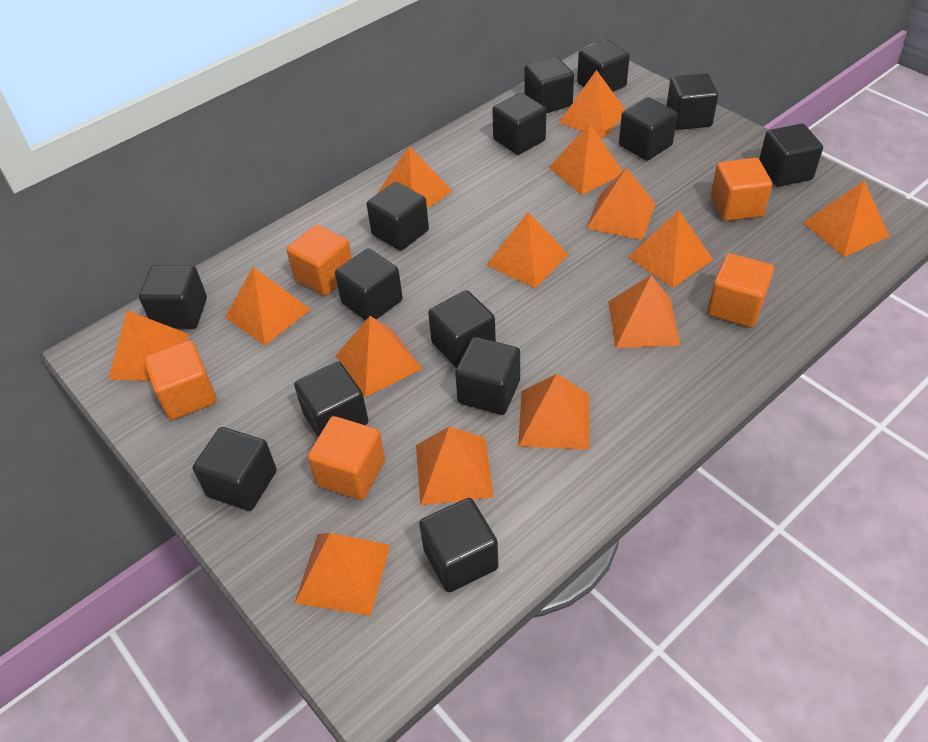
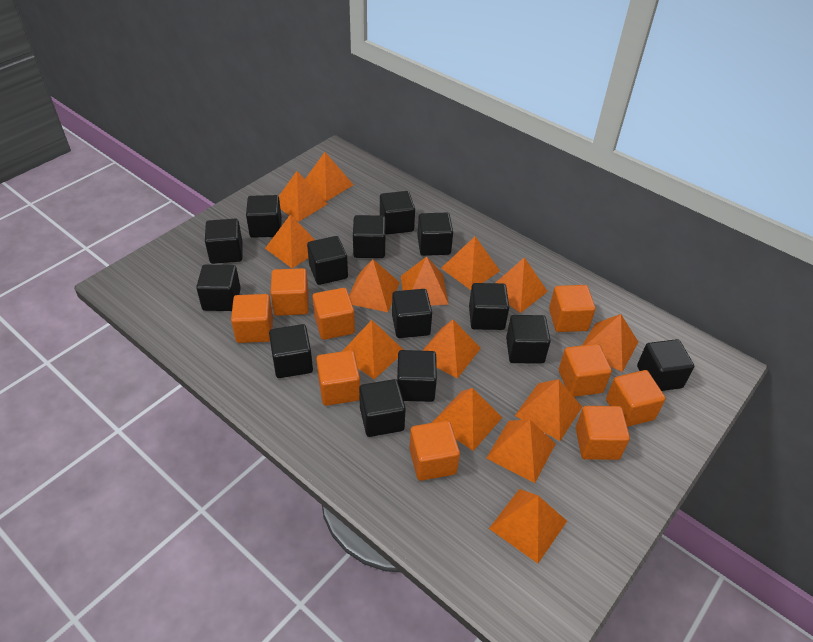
orange cube: 5 -> 9

